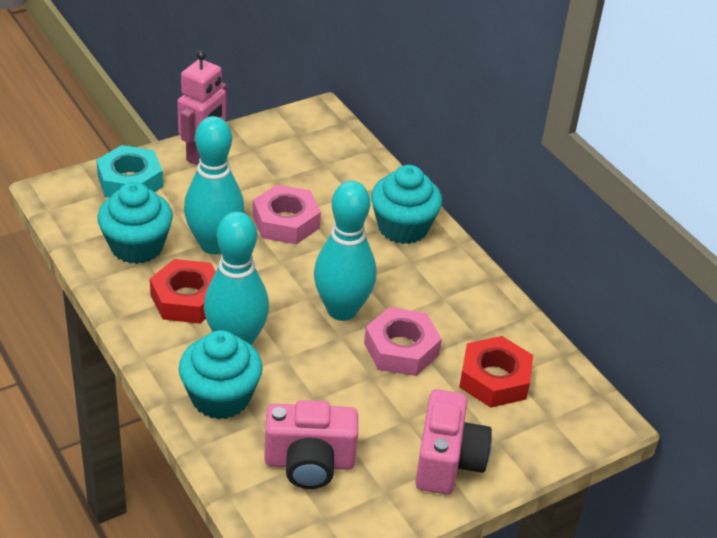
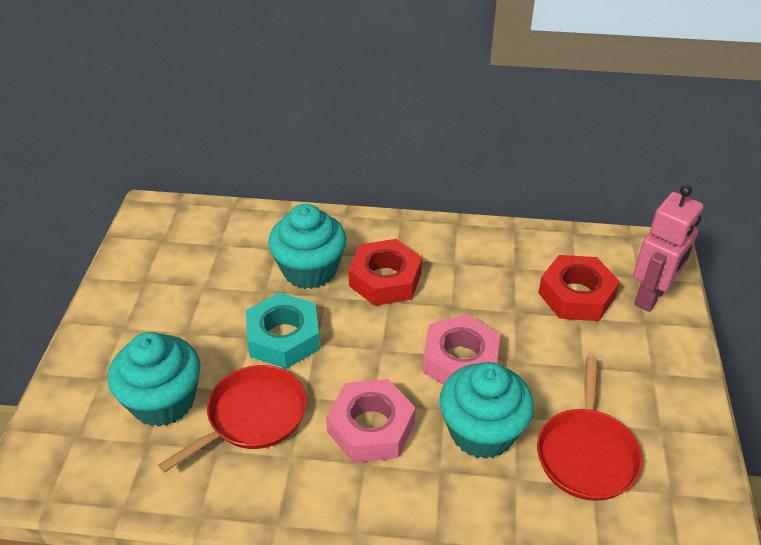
pink camera: 2 -> 0
red pan: 0 -> 2
turquoise bowling pin: 3 -> 0

